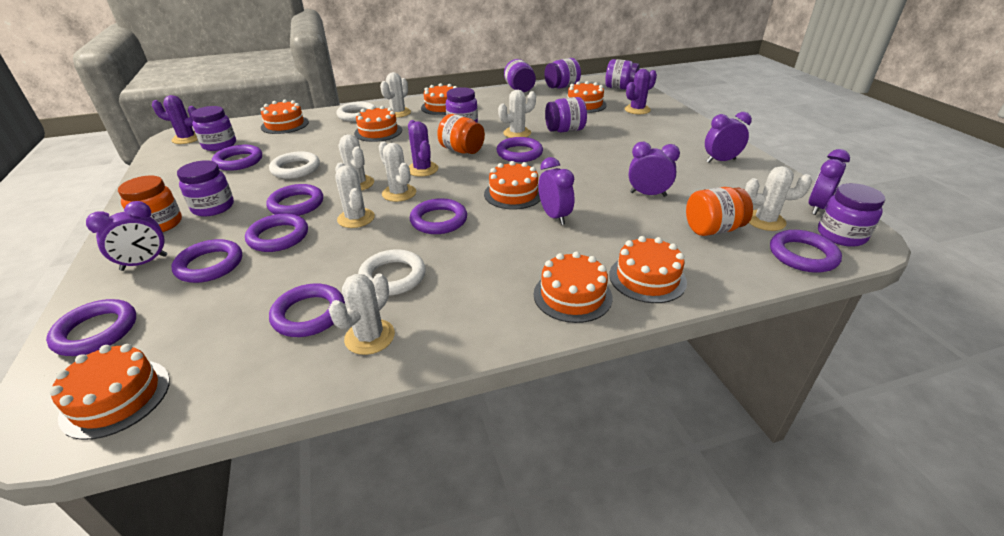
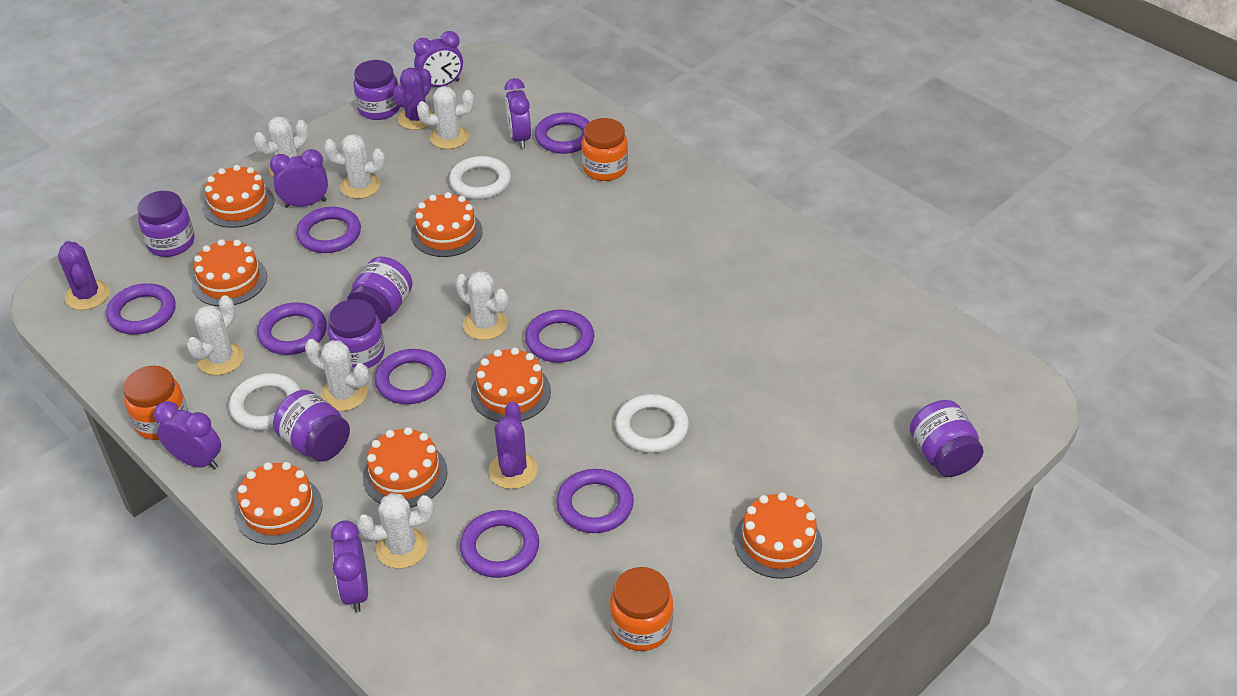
orange cake: 8 -> 7
purple jar: 8 -> 6
purple ring: 9 -> 8

